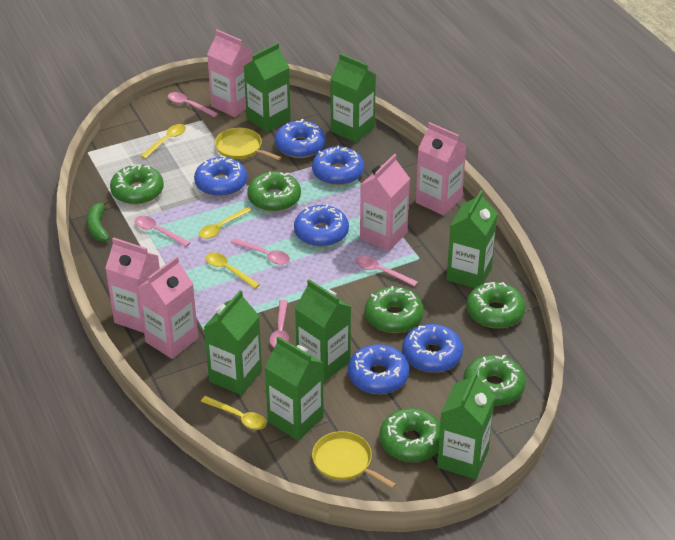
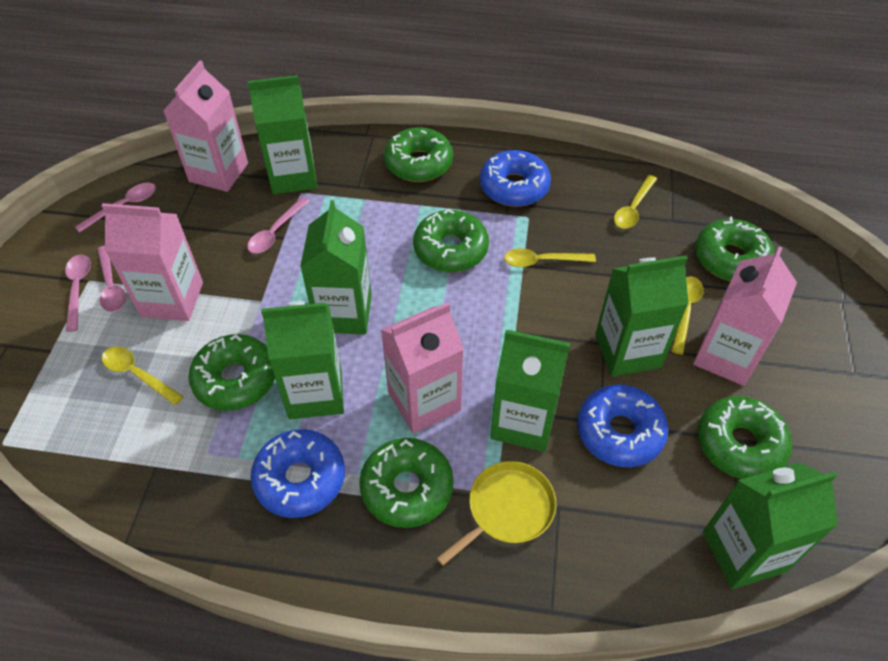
blue donut: 6 -> 3
green banana: 1 -> 0
green carton: 7 -> 6
pink carton: 5 -> 4
pink spoon: 5 -> 4
yellow pan: 2 -> 1

